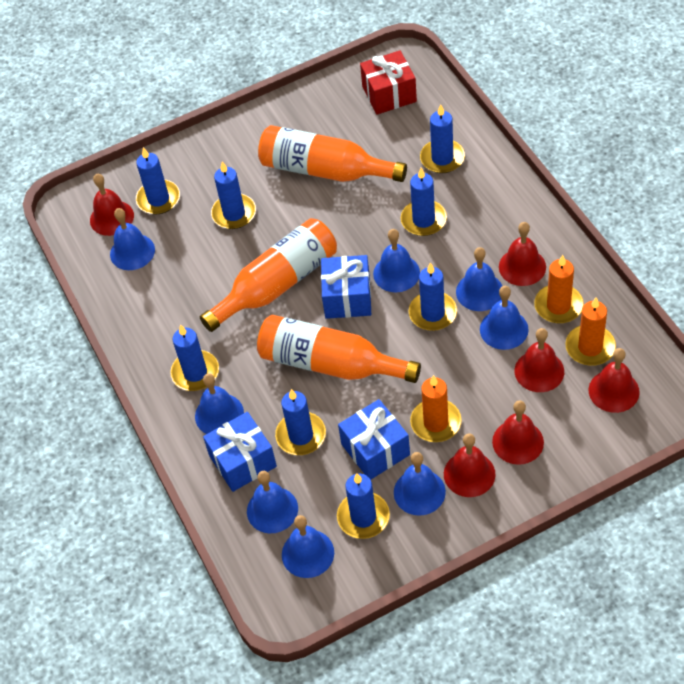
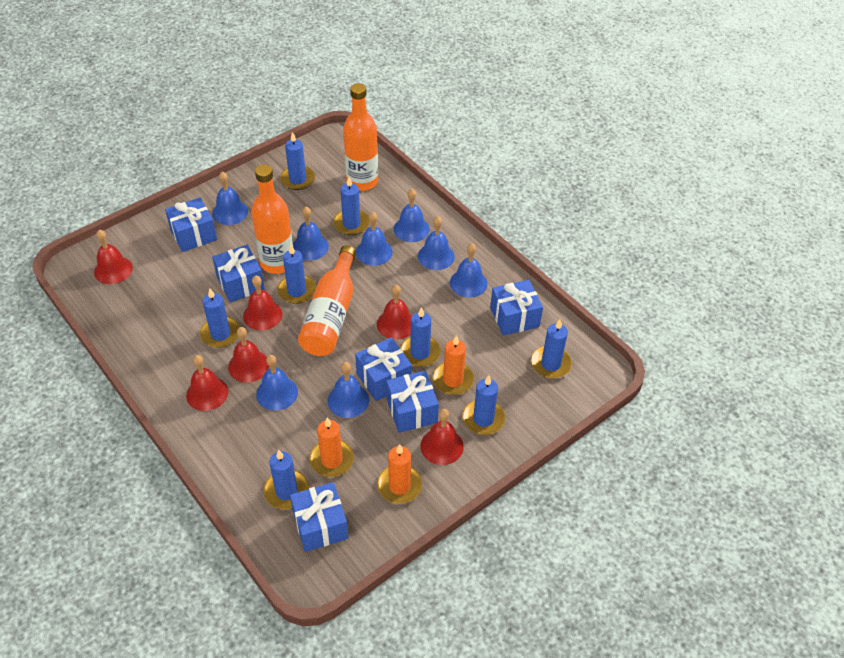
blue gift: 3 -> 6
red gift: 1 -> 0

